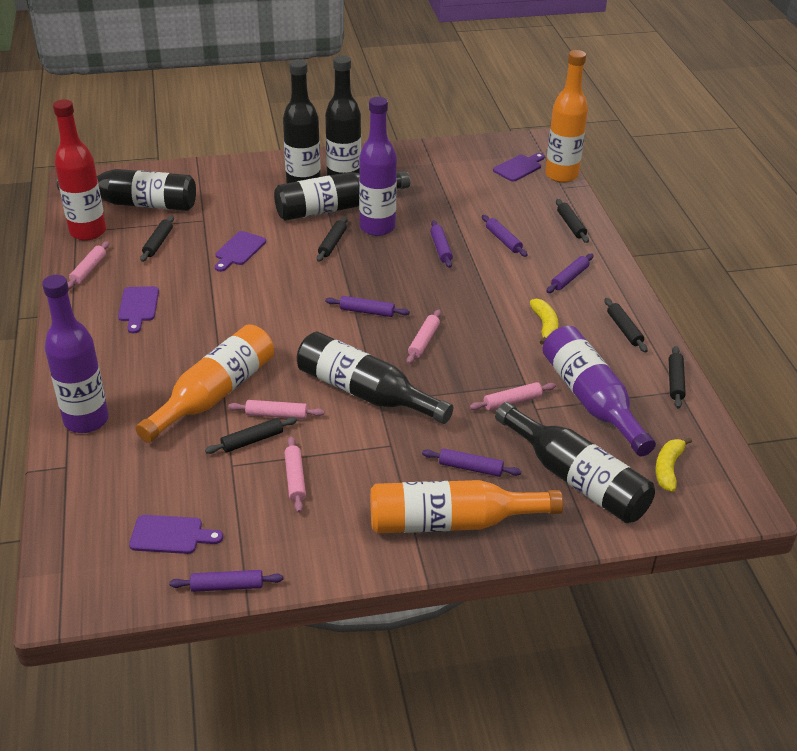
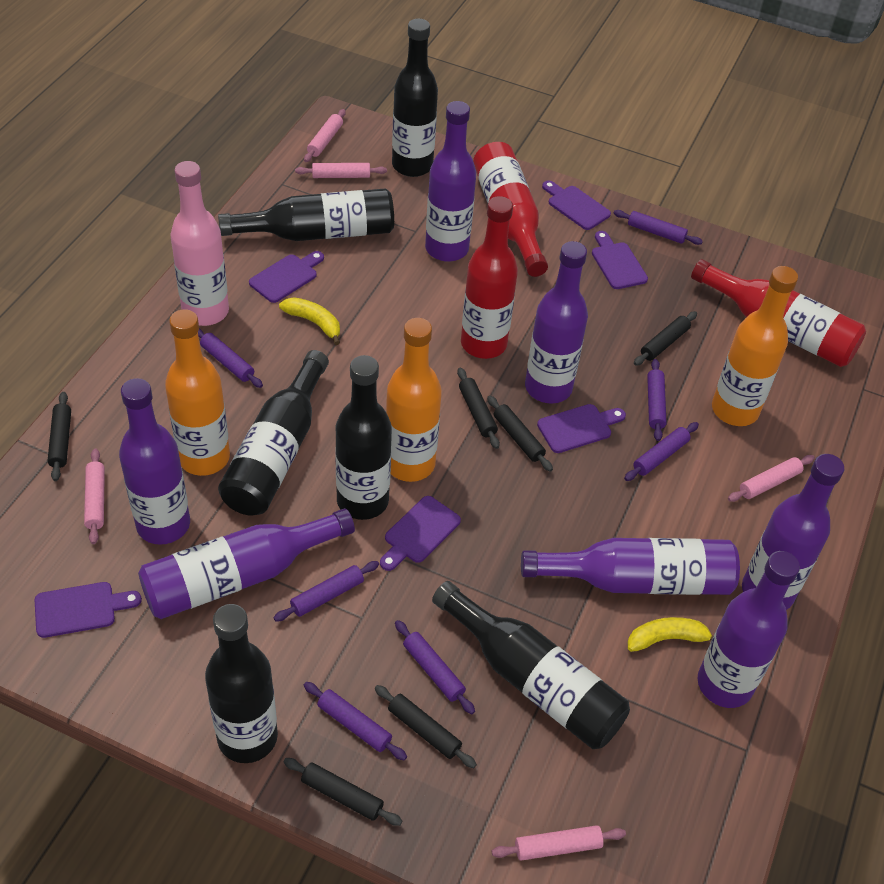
pink bottle: 0 -> 1
purple bottle: 3 -> 7
purple cutting board: 4 -> 6
purple rolling pin: 6 -> 7
red bottle: 1 -> 3

